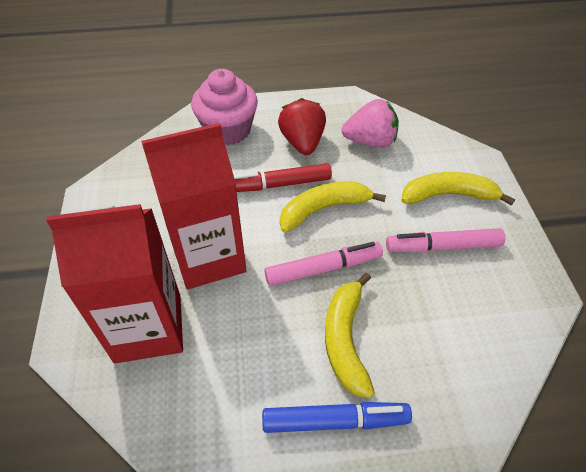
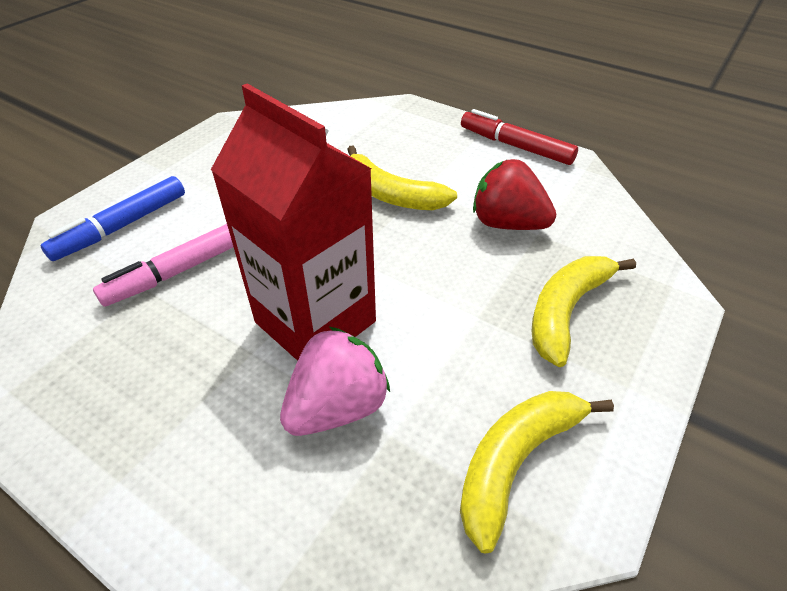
pink cupcake: 1 -> 0
pink marker: 2 -> 1
red carton: 2 -> 1

